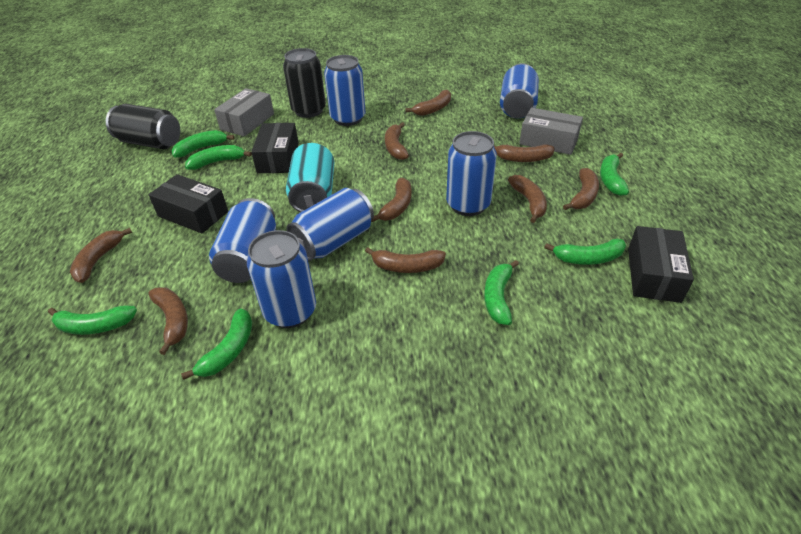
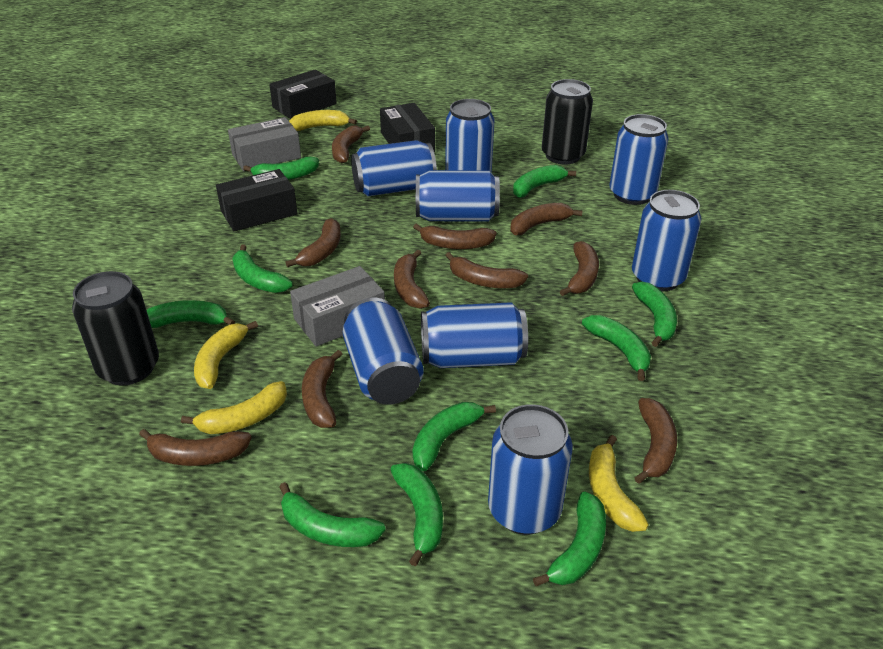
blue can: 6 -> 8
brown banana: 9 -> 10
green banana: 7 -> 10
turquoise can: 1 -> 0
yellow banana: 0 -> 4

